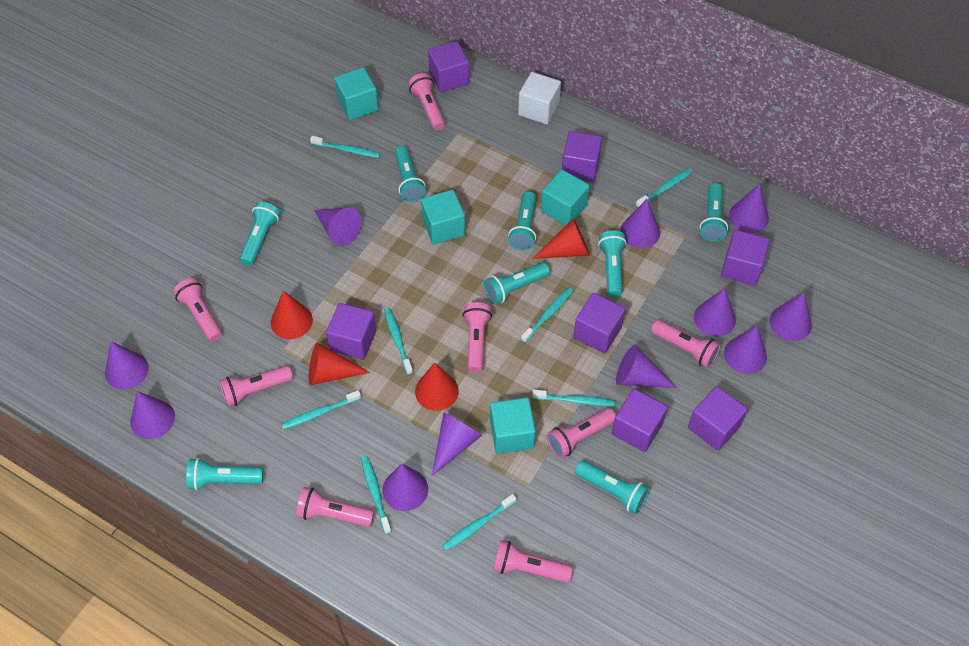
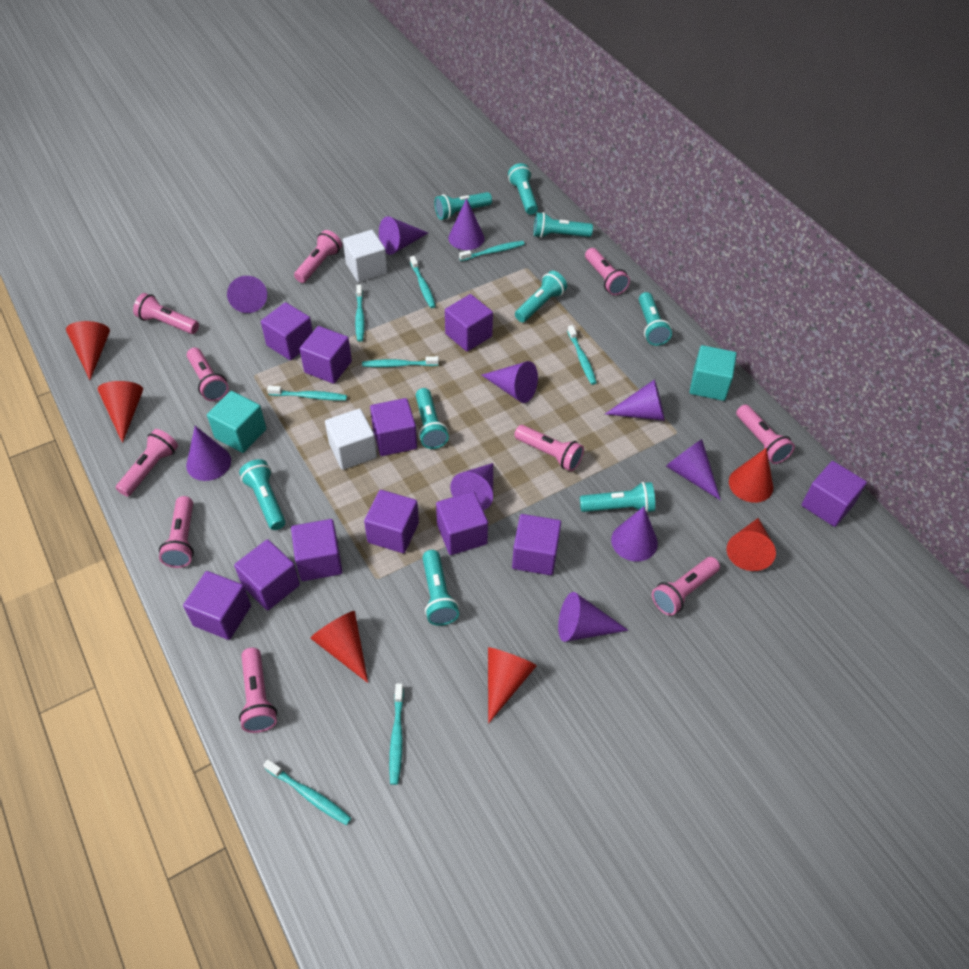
pink flashlight: 8 -> 10
purple cone: 11 -> 10
purple cube: 7 -> 11
red cone: 4 -> 6
turquoise cube: 4 -> 2
turquoise flashlight: 8 -> 9
white cube: 1 -> 2

